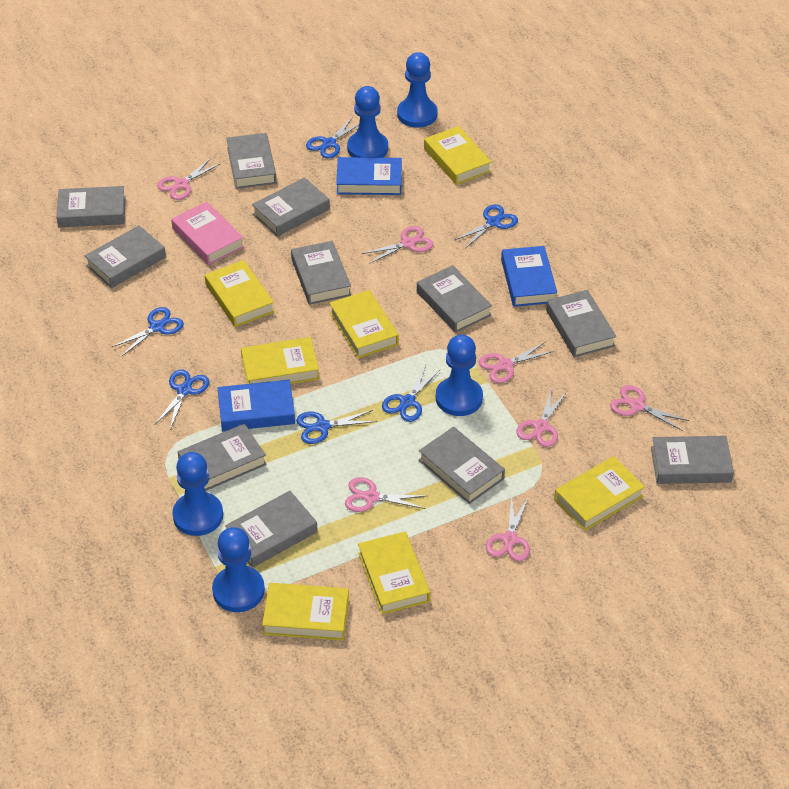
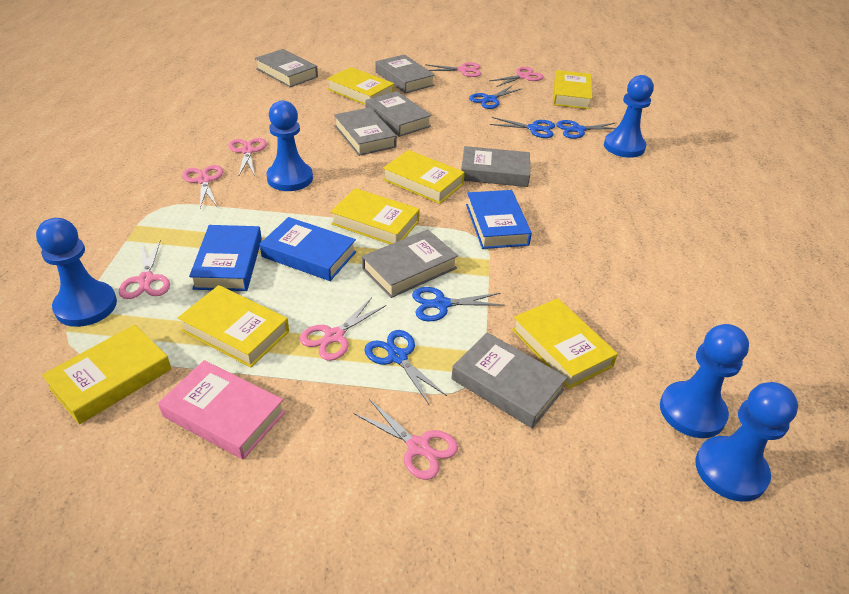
blue scissors: 6 -> 5
grey book: 11 -> 7

